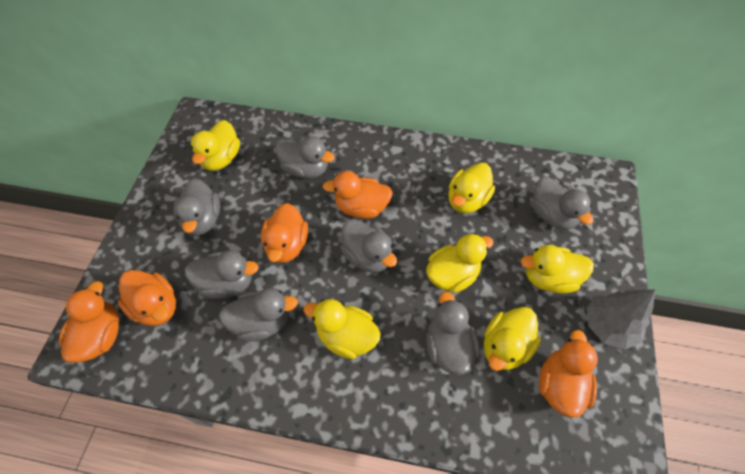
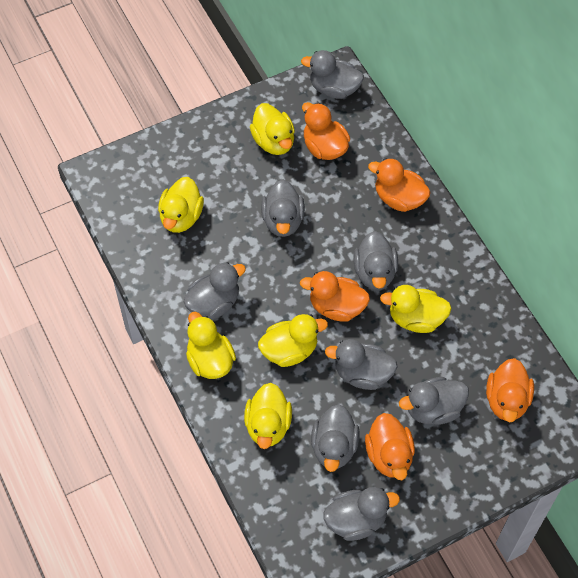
grey duck: 7 -> 8
grey tree: 1 -> 0

